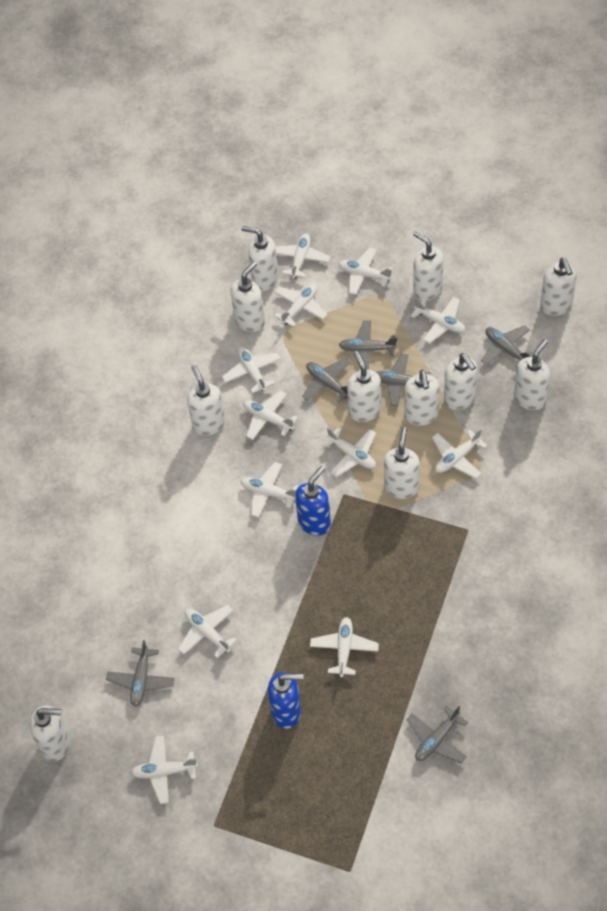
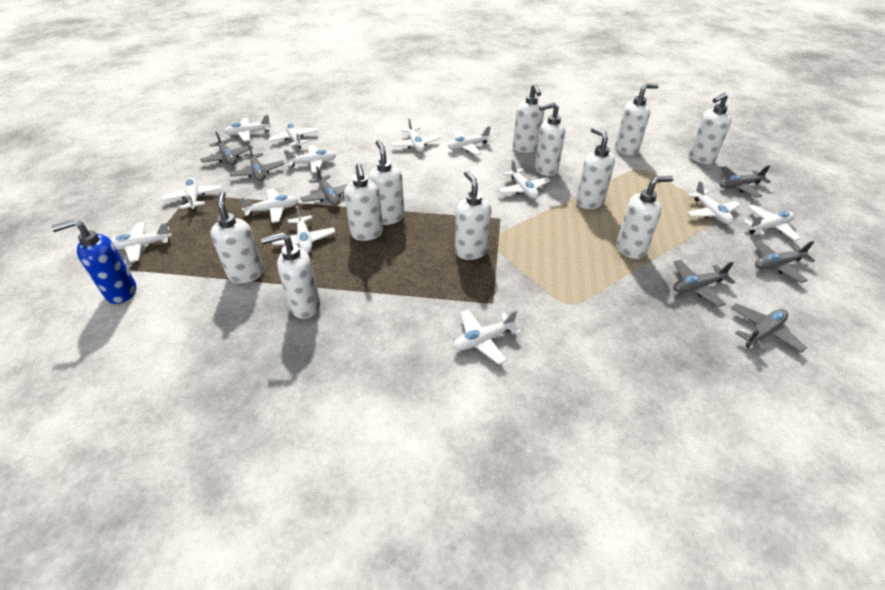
blue soap dispenser: 2 -> 1
grey plane: 6 -> 7
white plane: 12 -> 13

